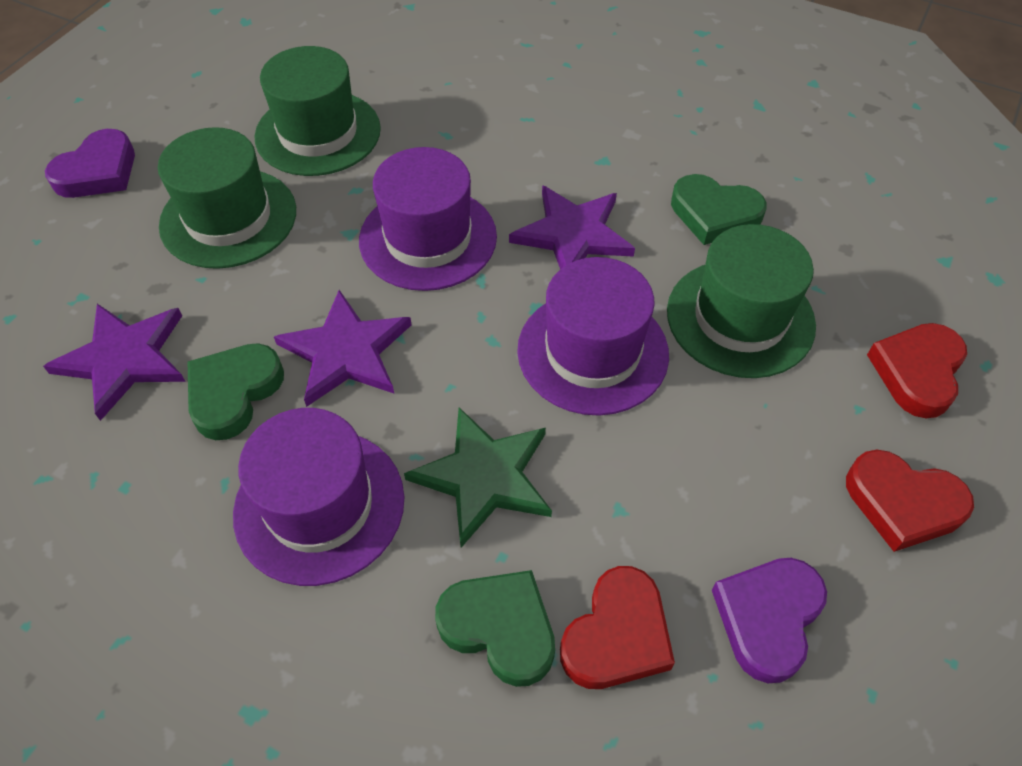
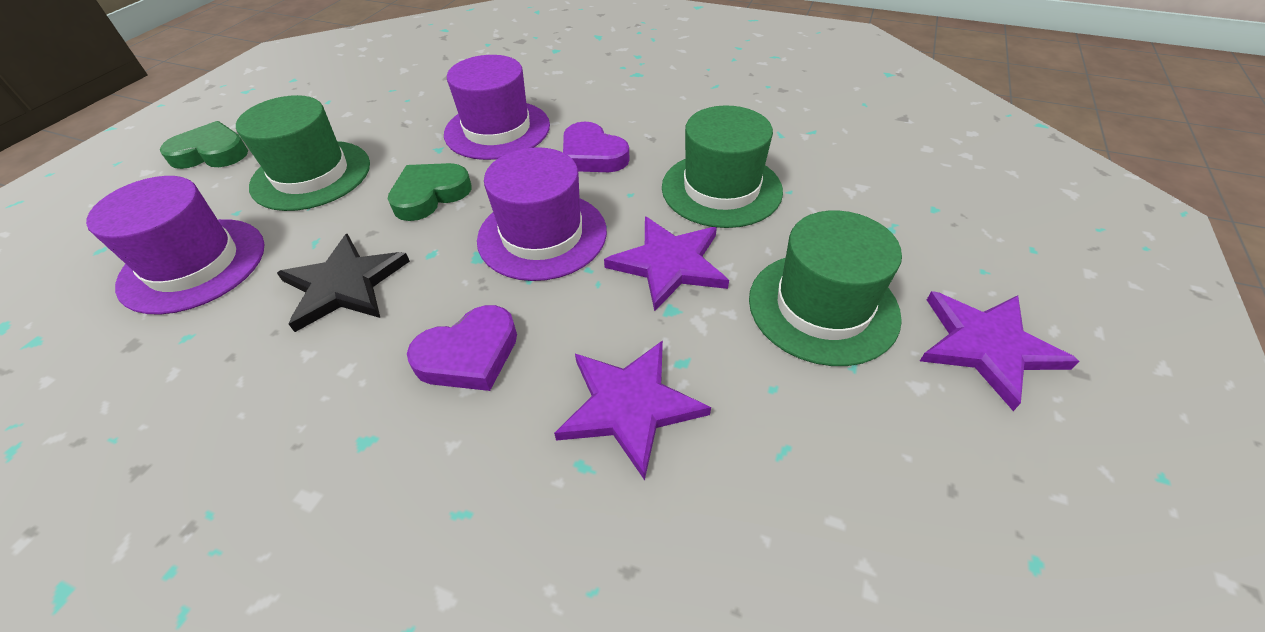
black star: 0 -> 1
green heart: 3 -> 2
green star: 1 -> 0
red heart: 3 -> 0

